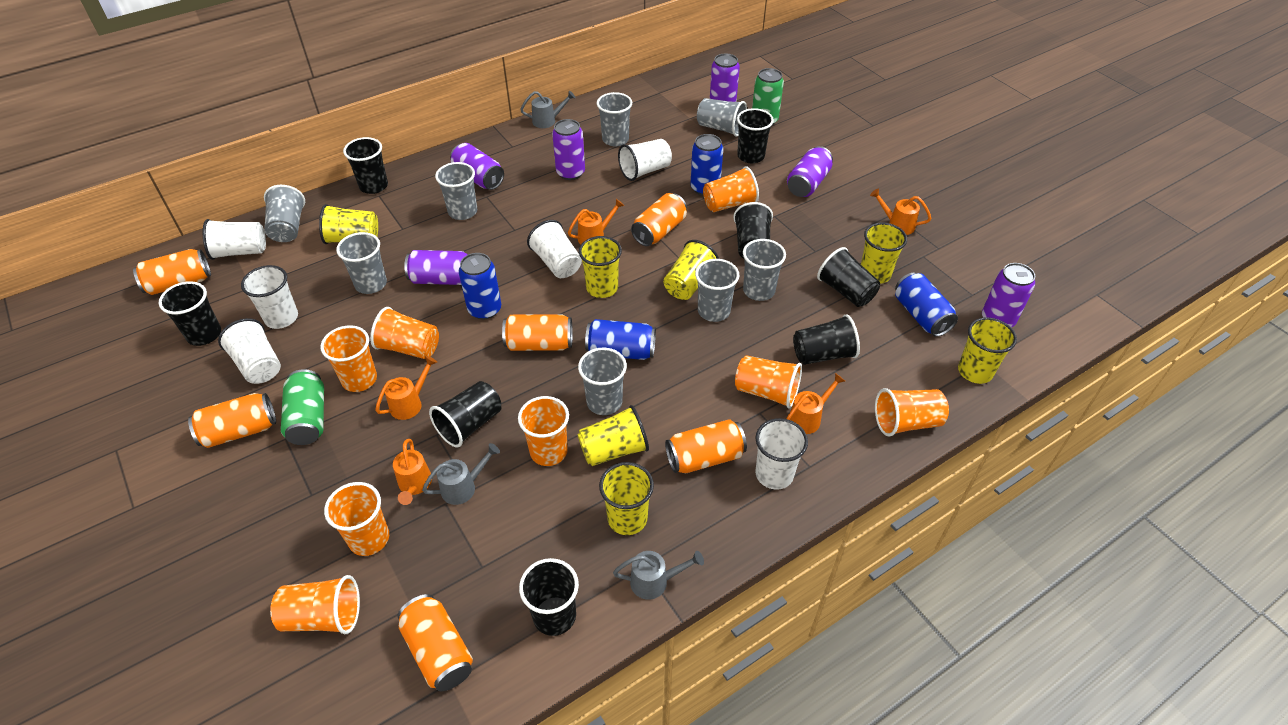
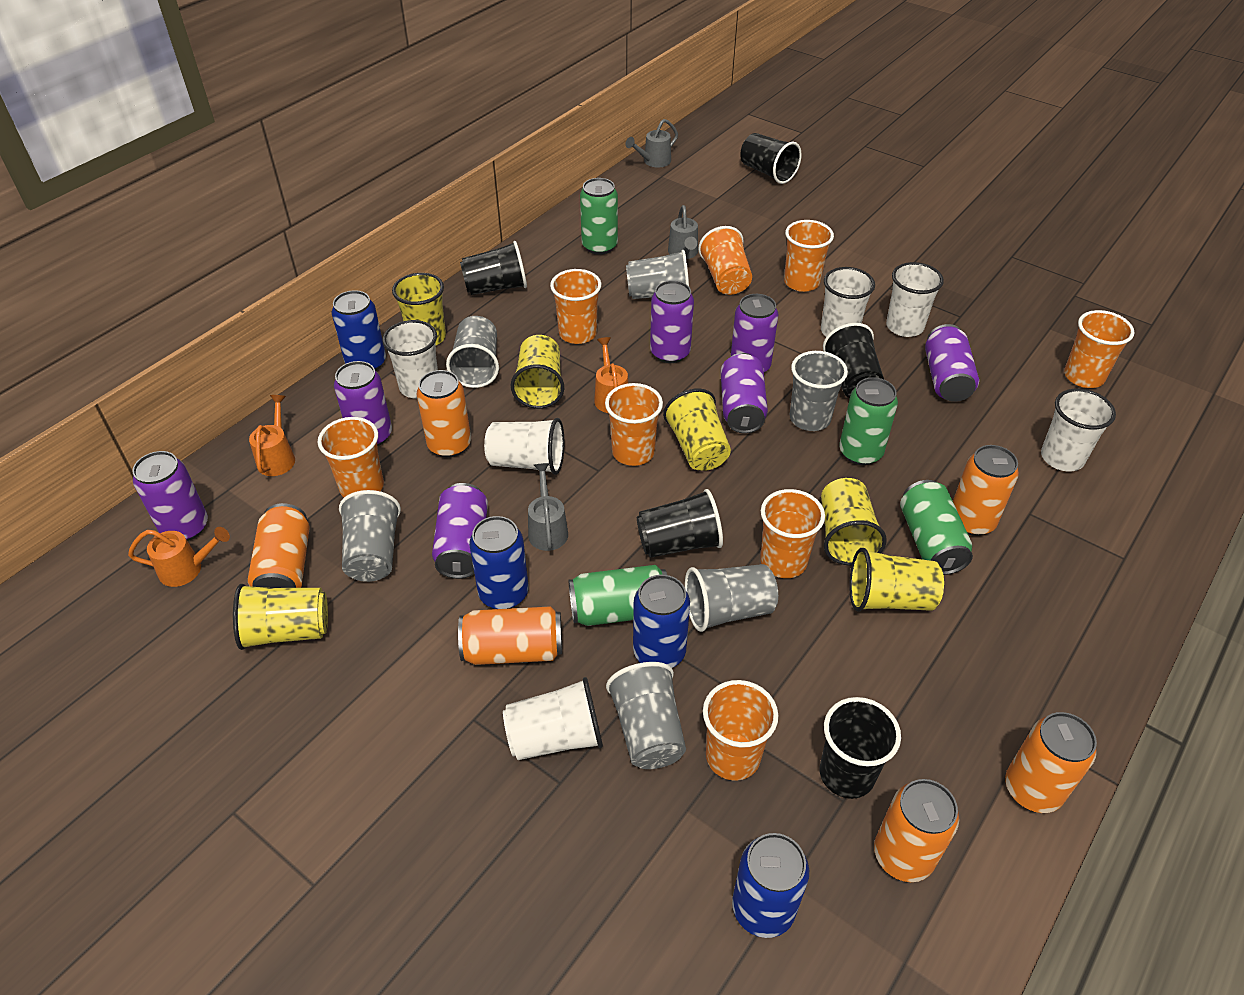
black cup: 8 -> 5
green can: 2 -> 4
grey cup: 8 -> 6
orange watering can: 5 -> 3
purple can: 6 -> 7
yellow cup: 7 -> 6

